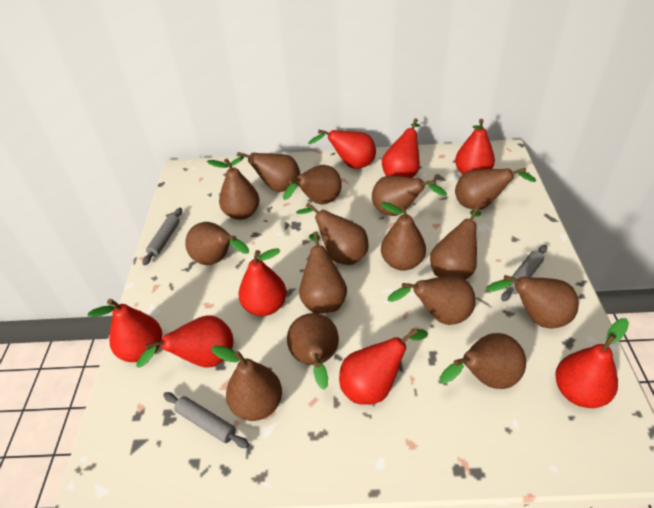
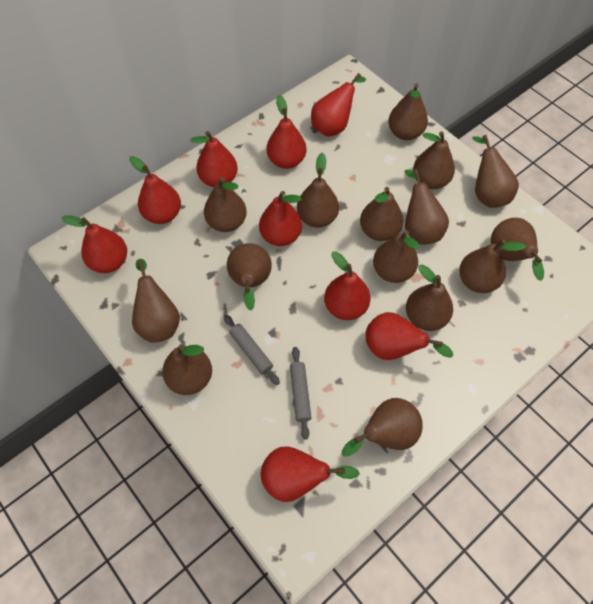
grey rolling pin: 3 -> 2
red pear: 8 -> 9

